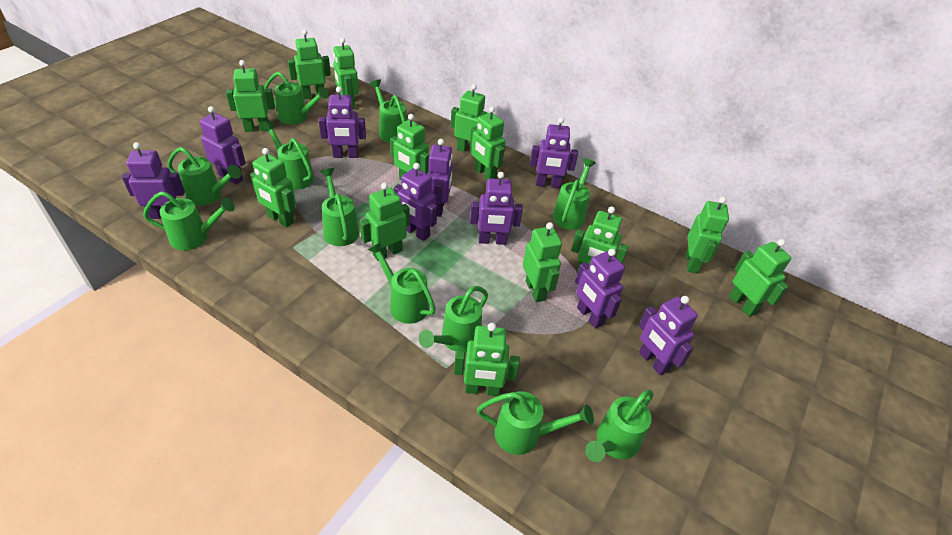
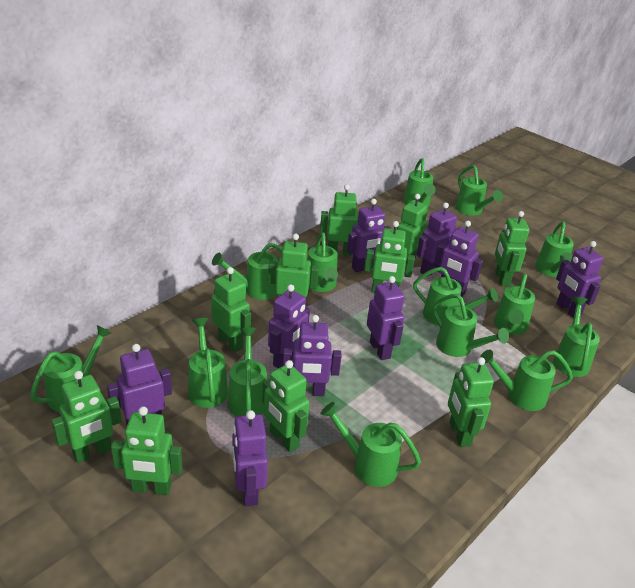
green robot: 13 -> 10
green watering can: 11 -> 14

